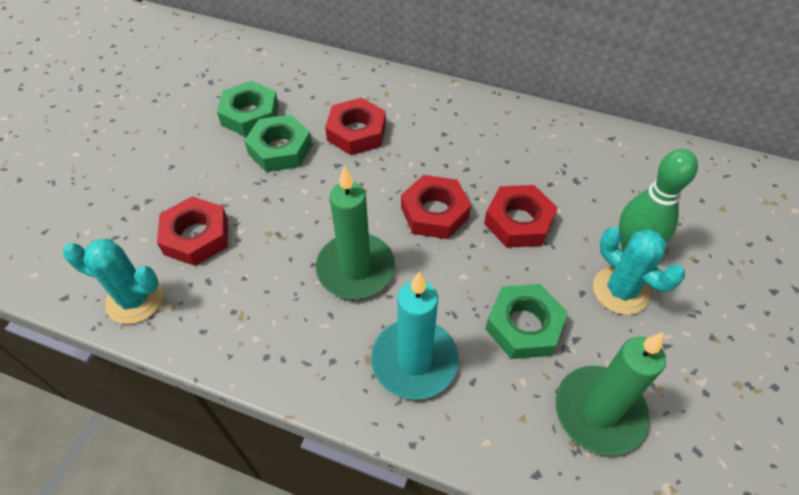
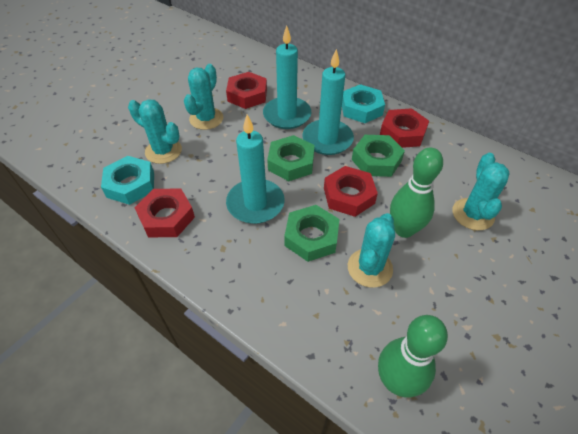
green bowling pin: 1 -> 2
green candle: 2 -> 0
turquoise cactus: 2 -> 4
turquoise candle: 1 -> 3
turquoise nut: 0 -> 2

